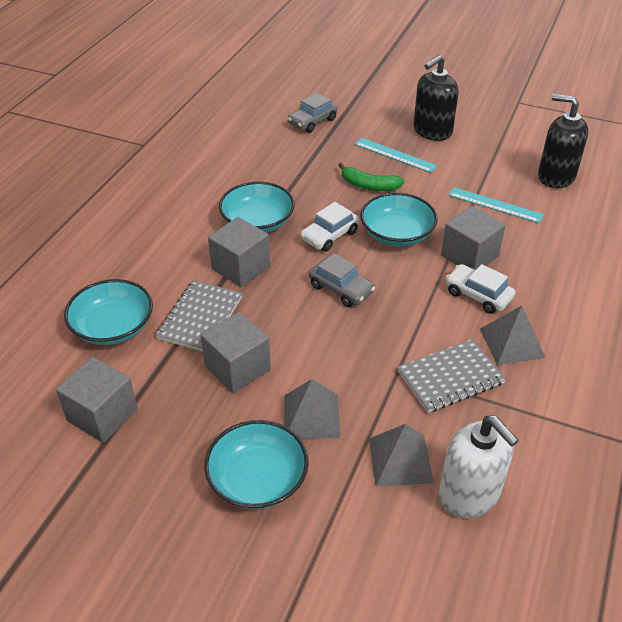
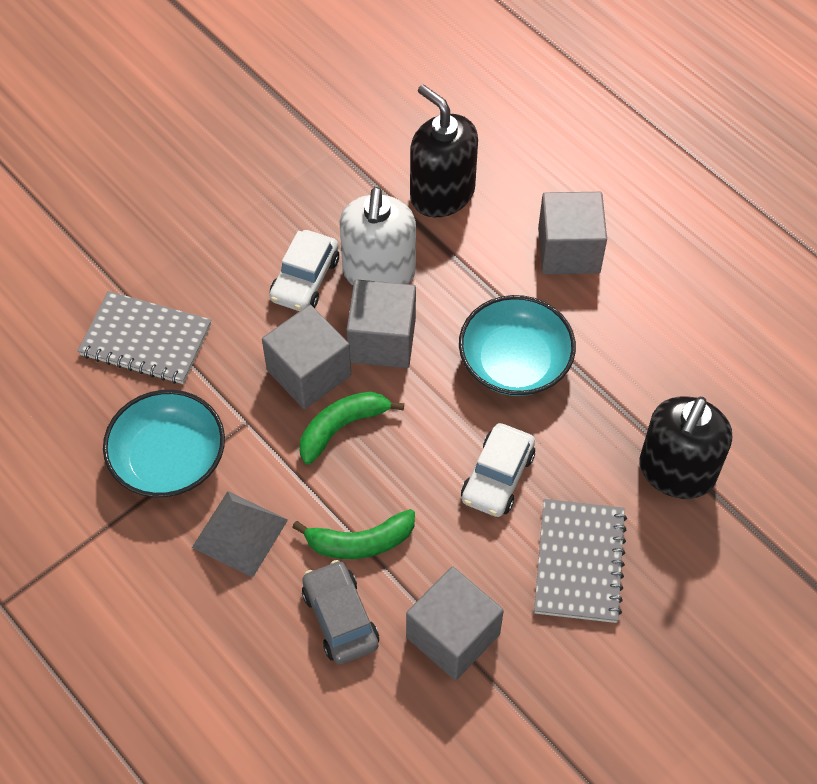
green banana: 1 -> 2
grey car: 2 -> 1
grey pyramid: 3 -> 1
turquoise bowl: 4 -> 2
turquoise ruler: 2 -> 0

